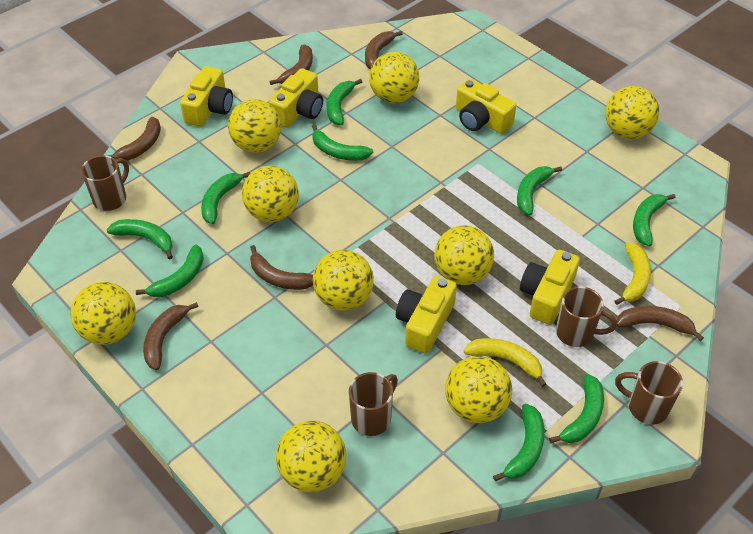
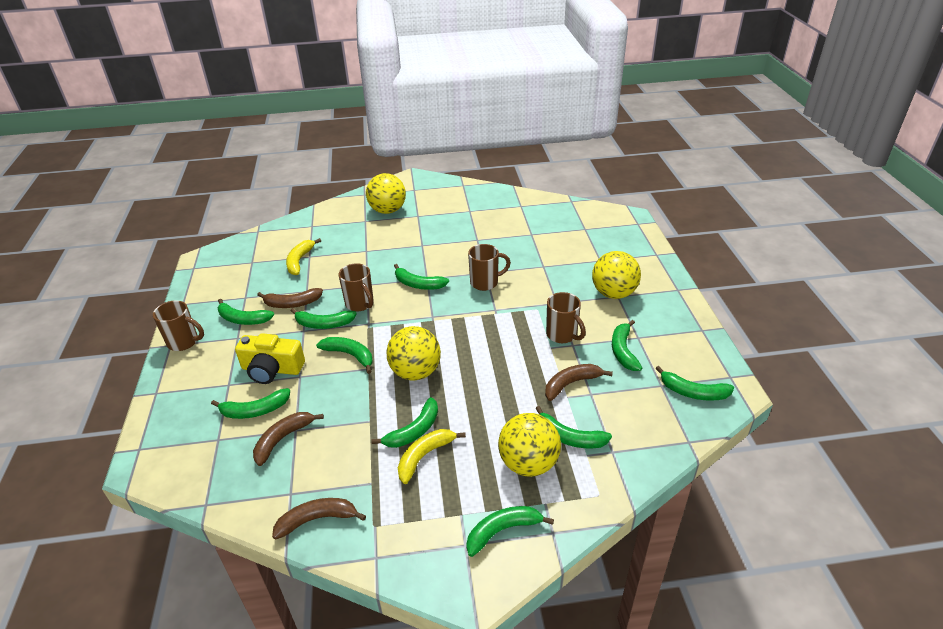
brown banana: 6 -> 4
green banana: 9 -> 10
yellow ball: 9 -> 4
yellow camera: 5 -> 1

